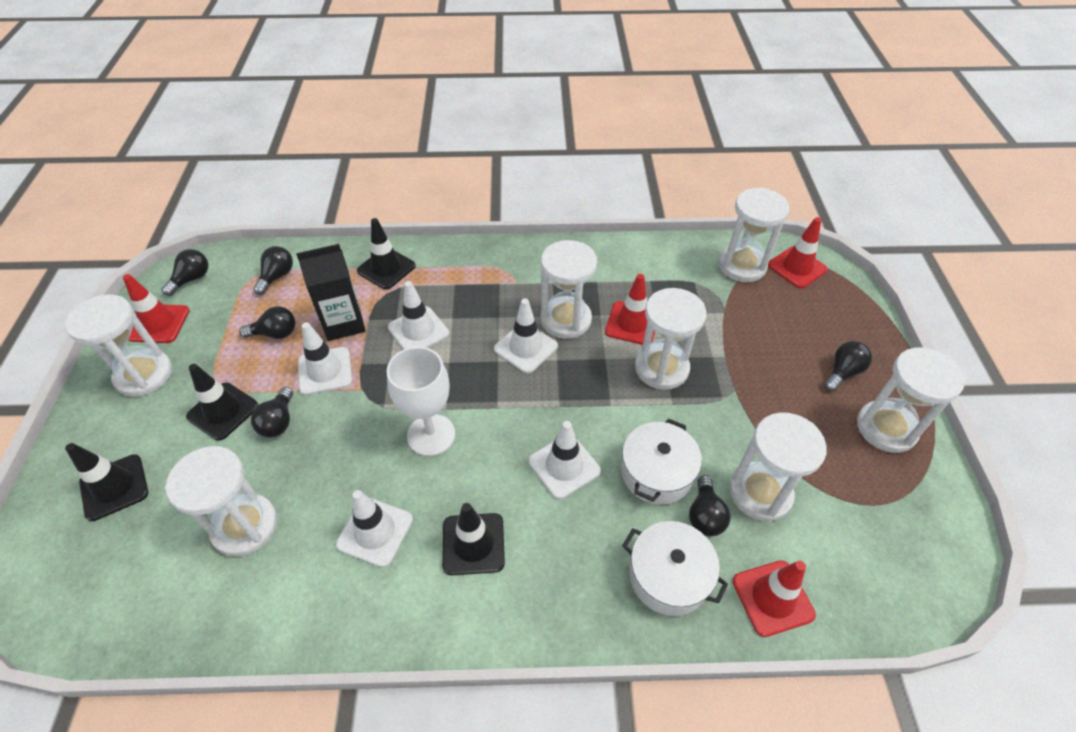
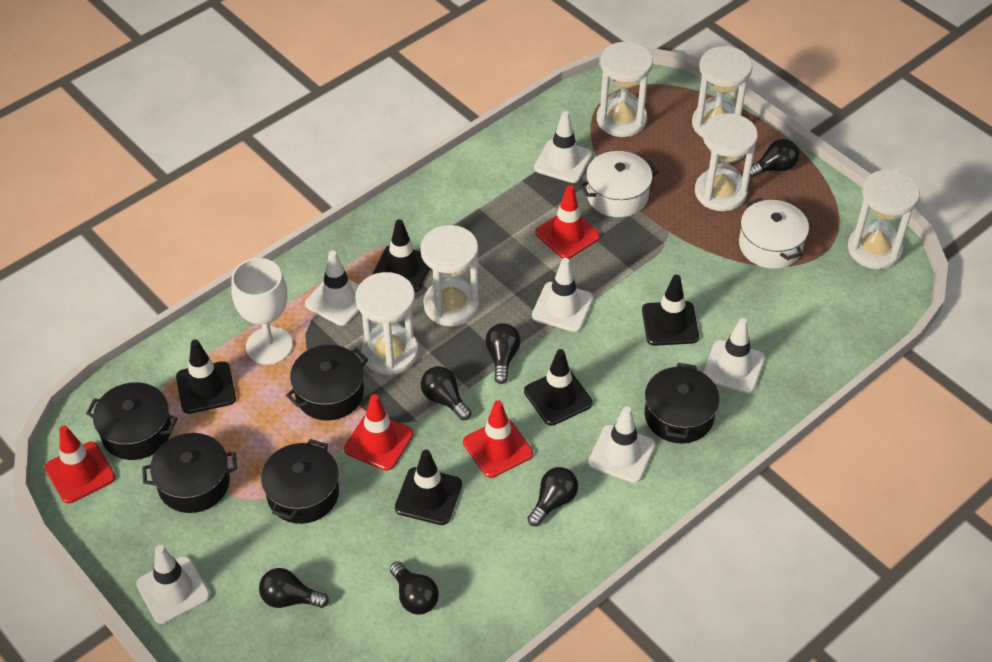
black carton: 1 -> 0
black pot: 0 -> 5
black traffic cone: 4 -> 5
white hourglass: 7 -> 6
white traffic cone: 5 -> 6

